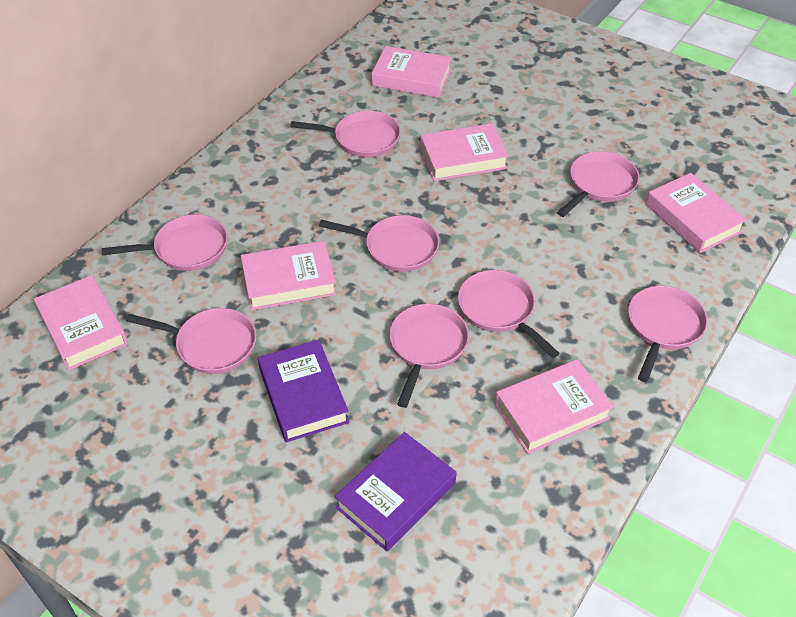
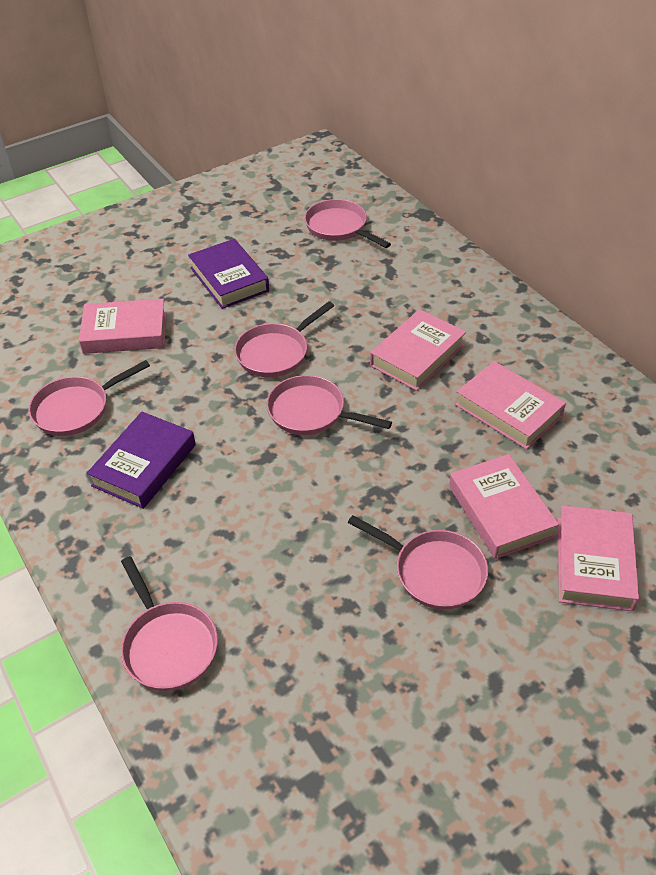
pink book: 6 -> 5
pink pan: 8 -> 6

